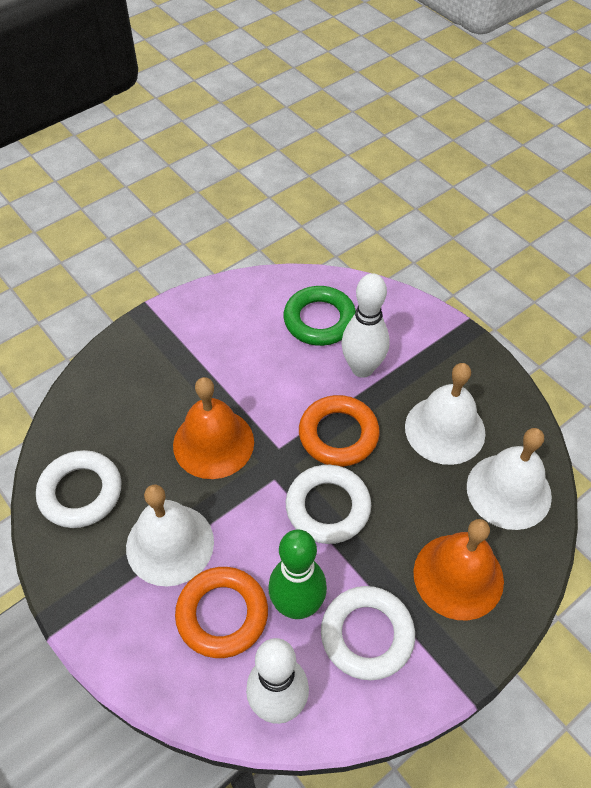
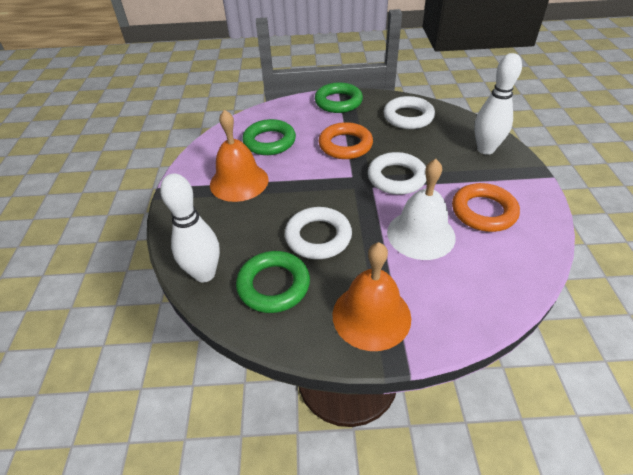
green bowling pin: 1 -> 0
green ring: 1 -> 3
white bell: 3 -> 1

